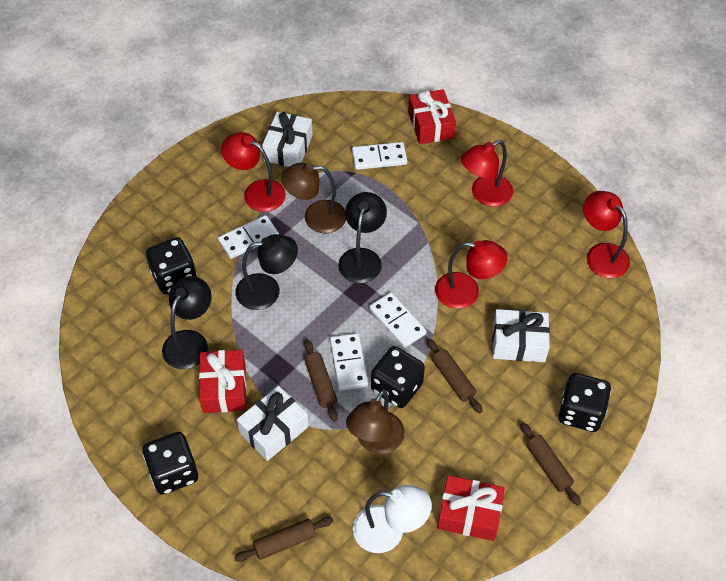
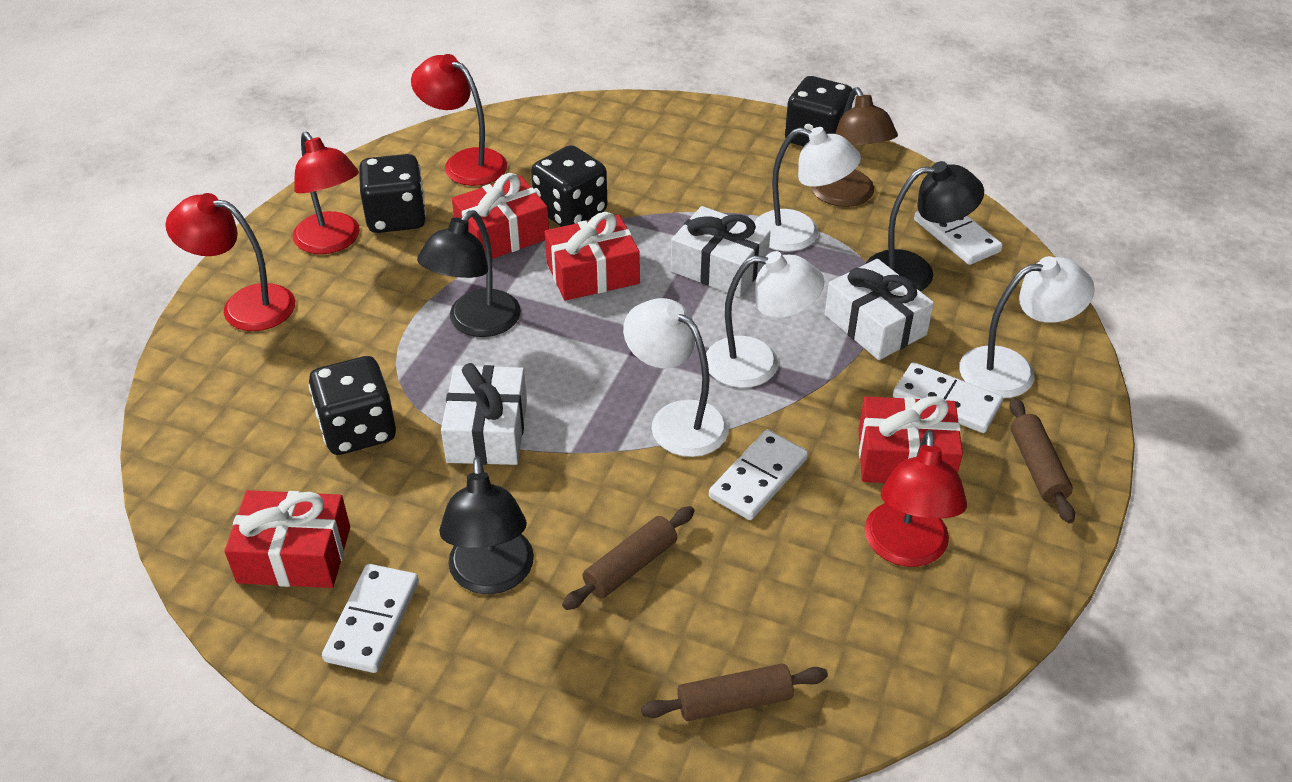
brown lamp: 2 -> 1
brown rolling pin: 4 -> 3
red gift: 3 -> 4
white lamp: 1 -> 4

